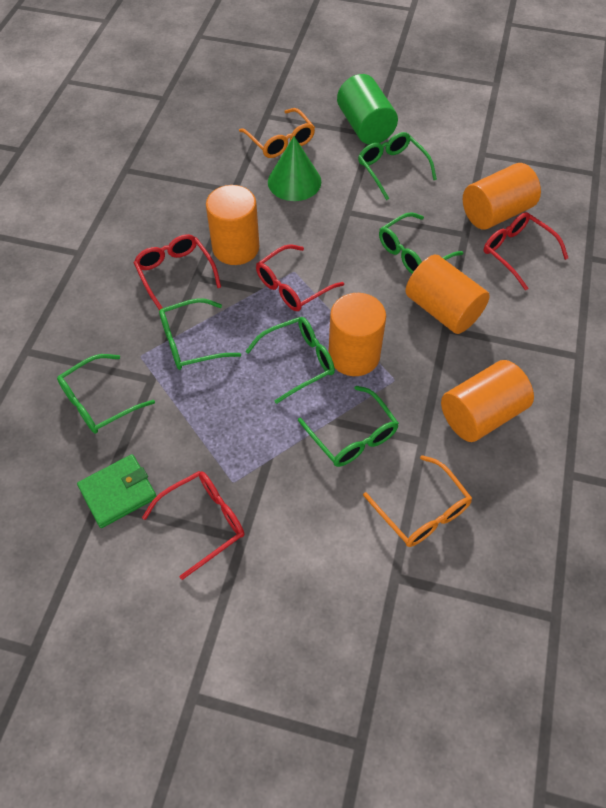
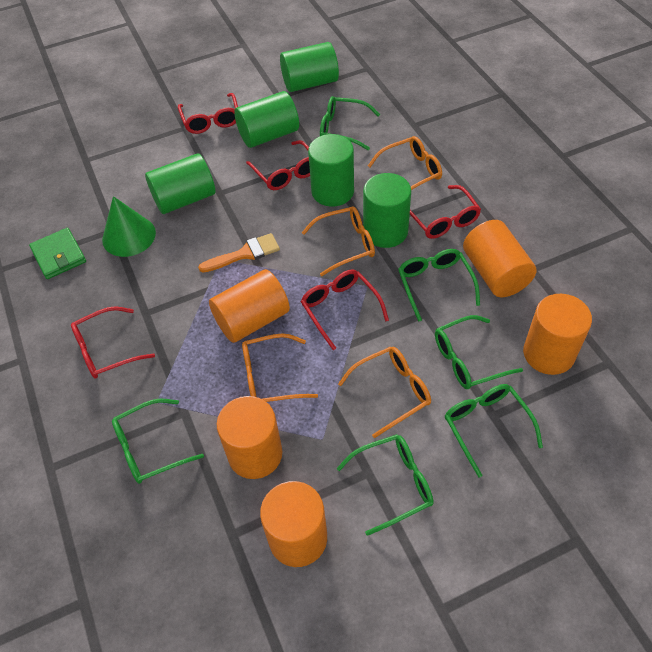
green cylinder: 1 -> 5
orange brush: 0 -> 1
orange glasses: 2 -> 4
red glasses: 4 -> 5

